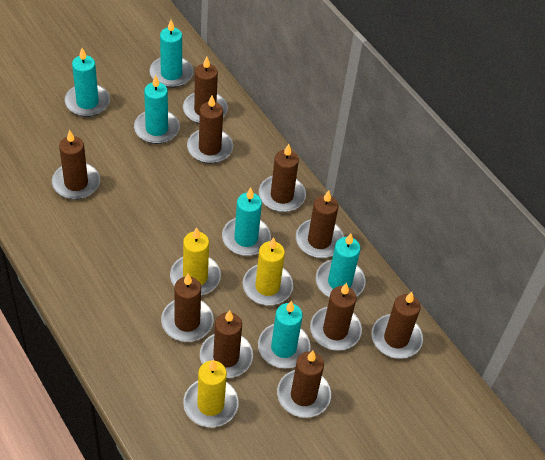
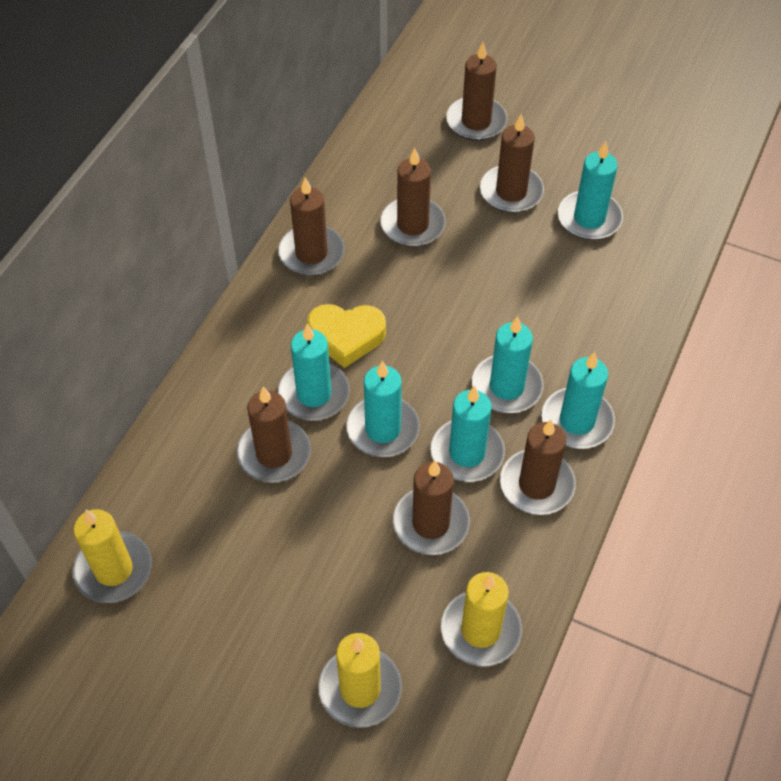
brown candle: 10 -> 7
yellow heart: 0 -> 1

